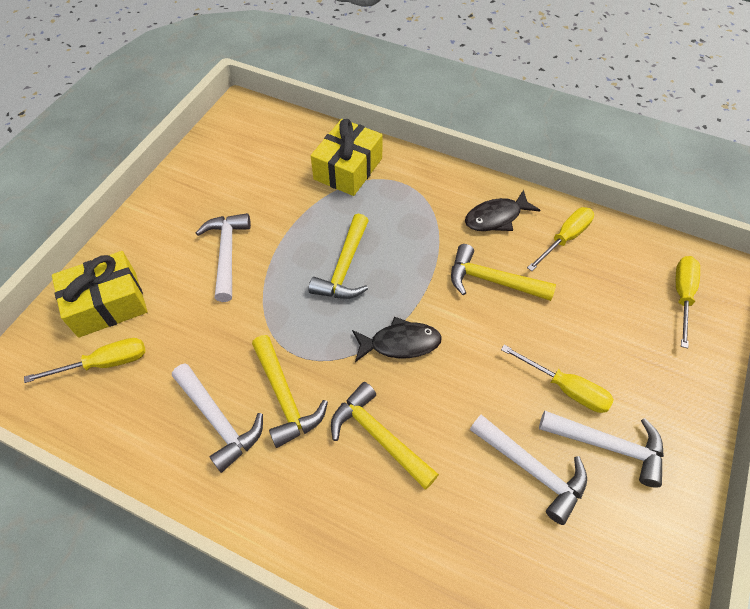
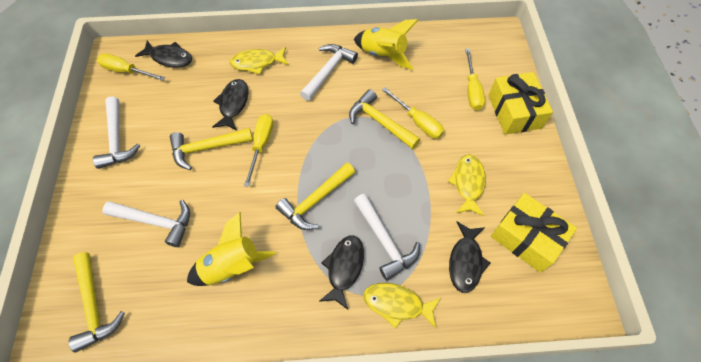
black fish: 2 -> 4
yellow fish: 0 -> 3
yellow rocket: 0 -> 2

